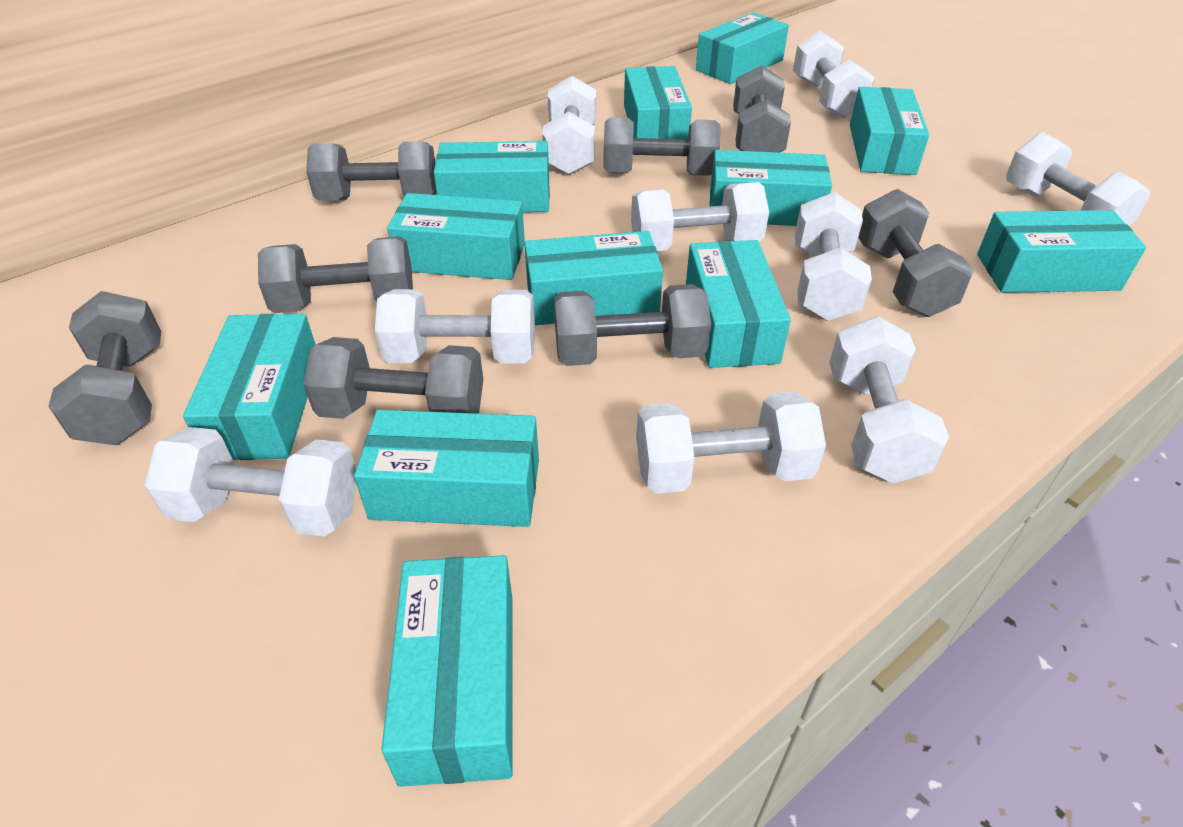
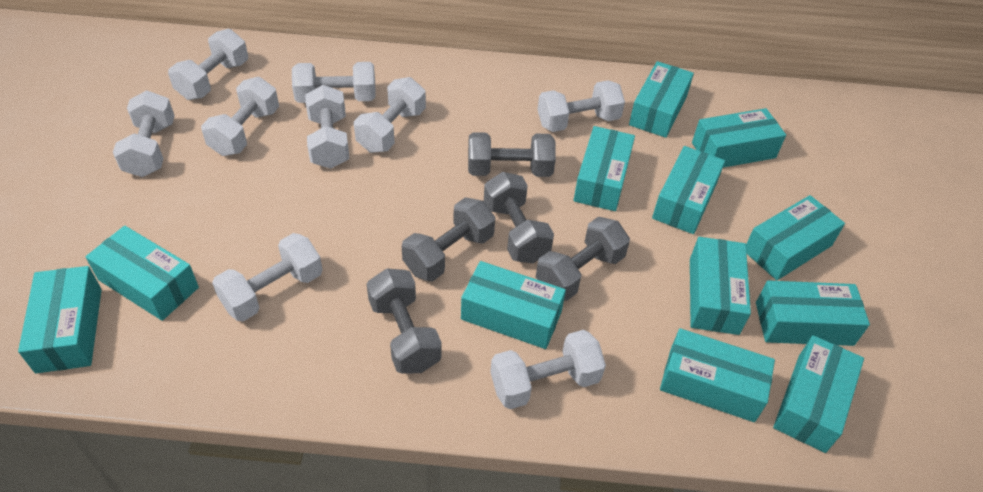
grey dumbbell: 8 -> 5

